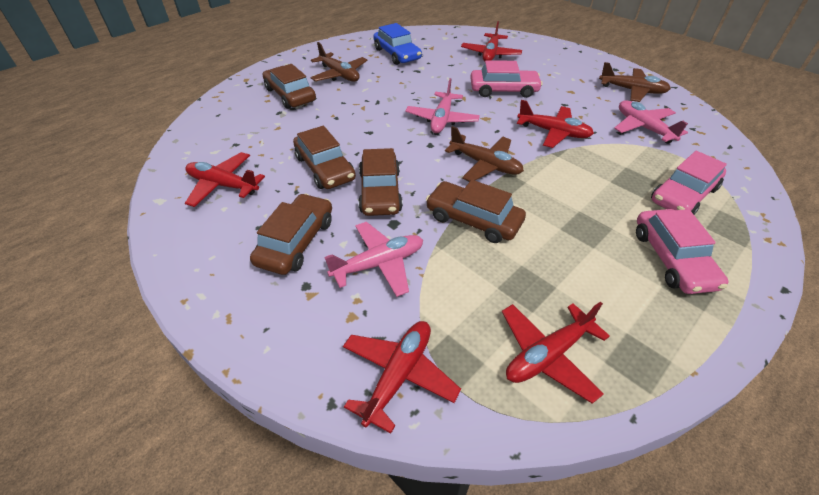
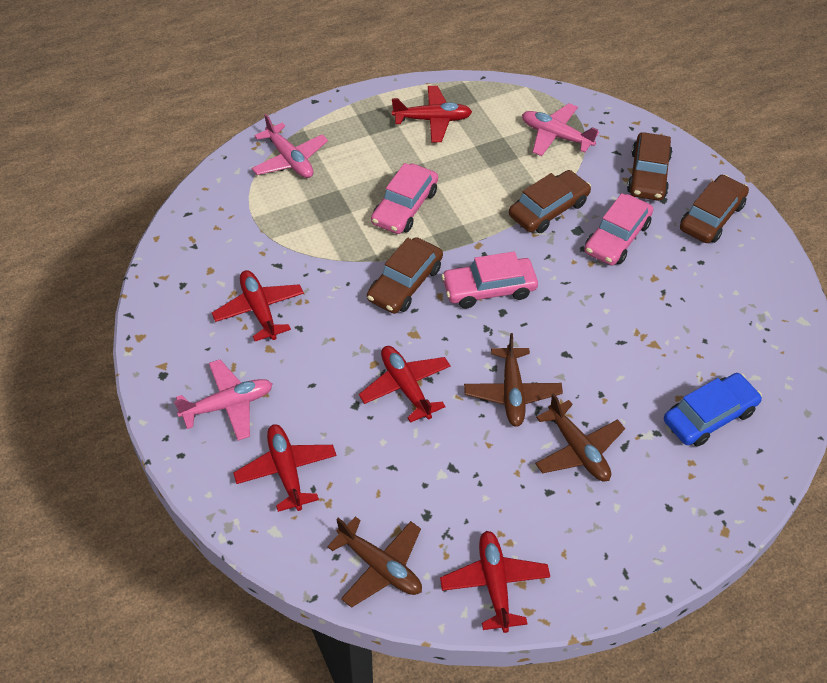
brown car: 5 -> 4

